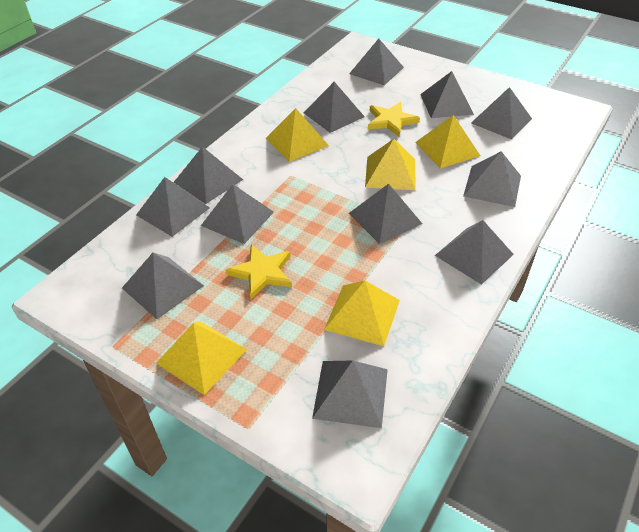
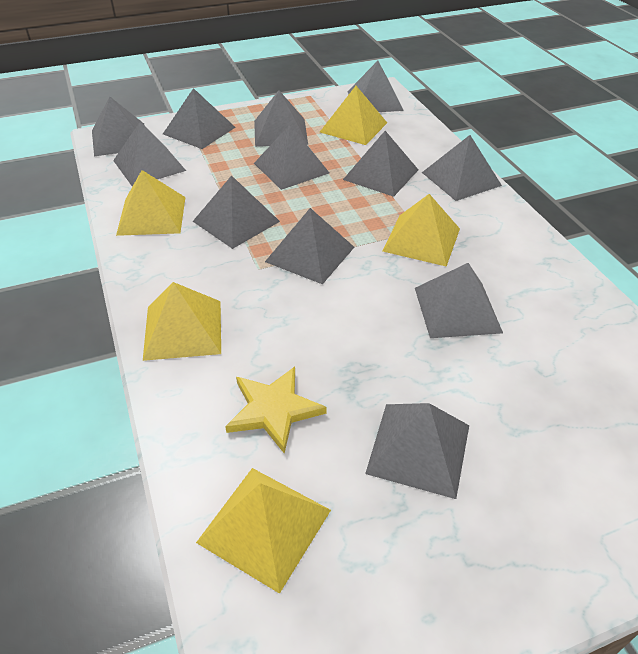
yellow star: 2 -> 1

